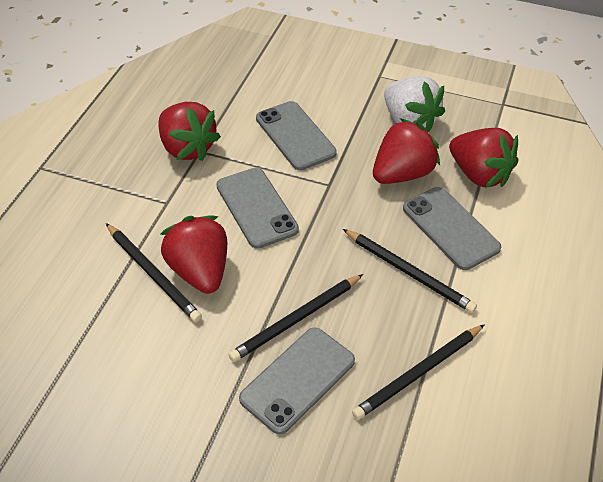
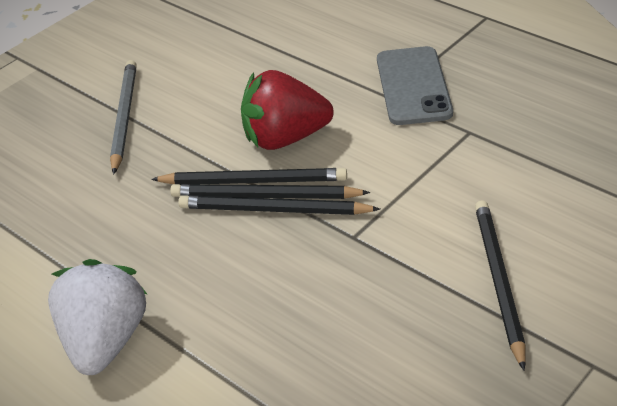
grey pencil: 0 -> 1
grey phone: 4 -> 1
red strawberry: 4 -> 1

